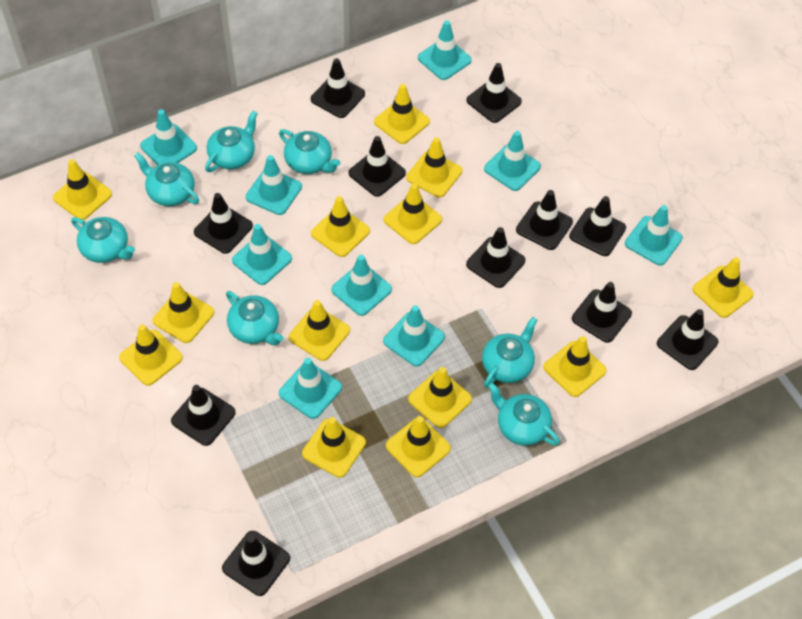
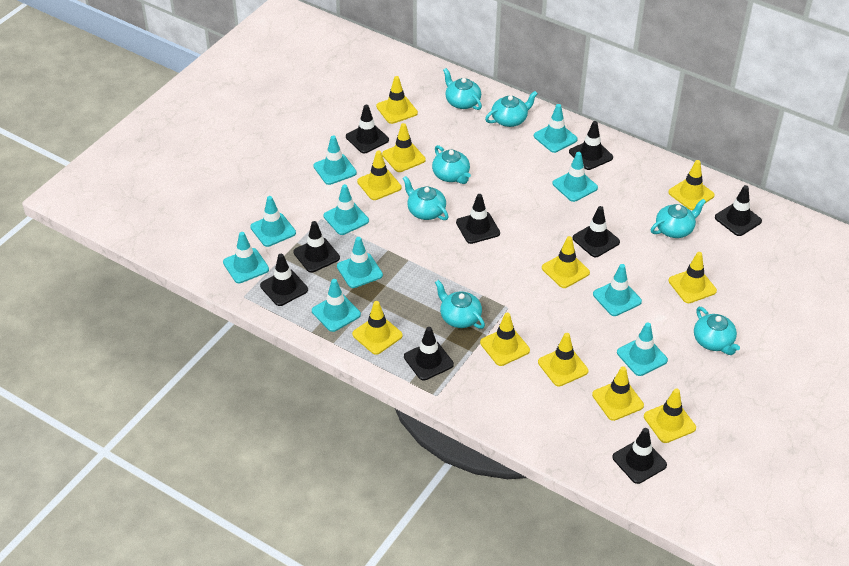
black traffic cone: 11 -> 9
turquoise traffic cone: 9 -> 10
yellow traffic cone: 13 -> 11

